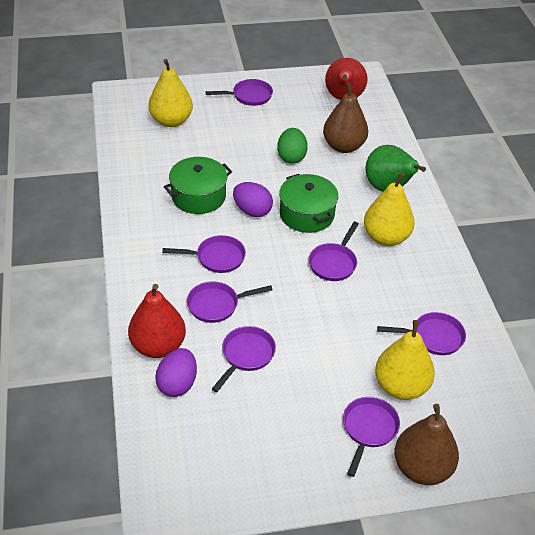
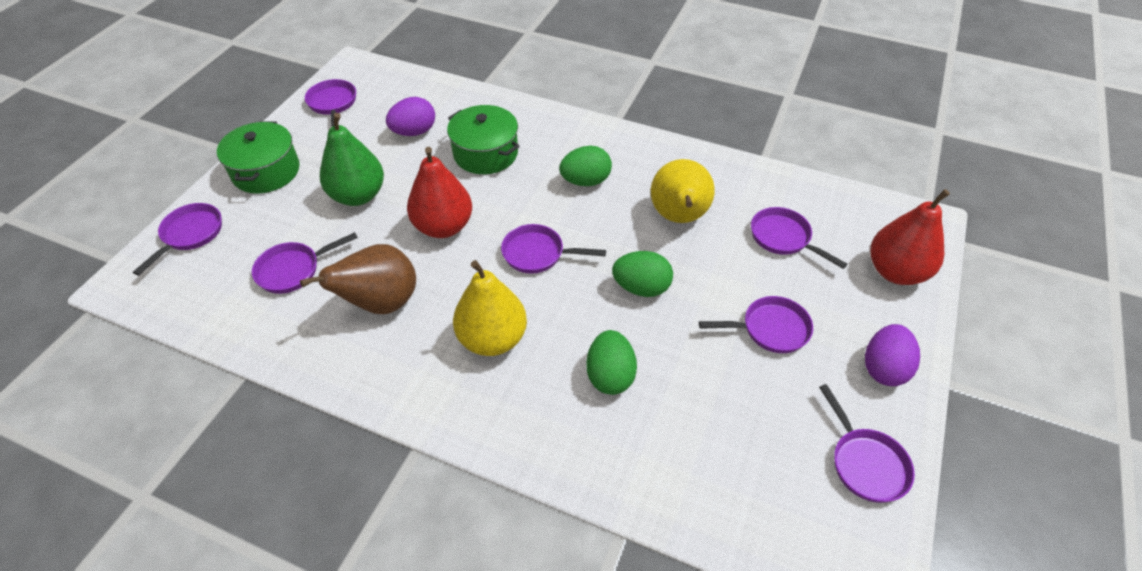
brown pear: 2 -> 1
green egg: 1 -> 3
yellow pear: 3 -> 2

